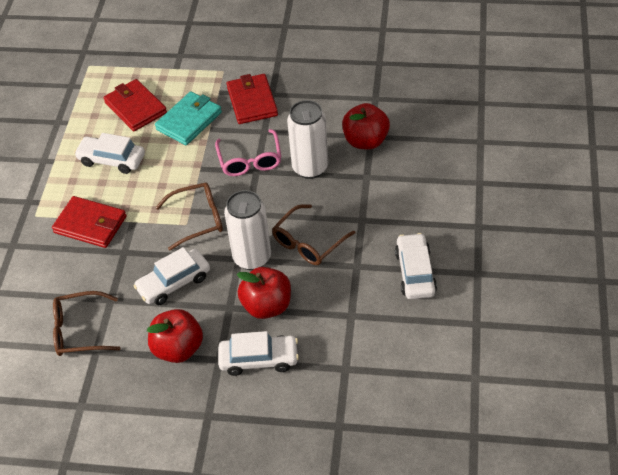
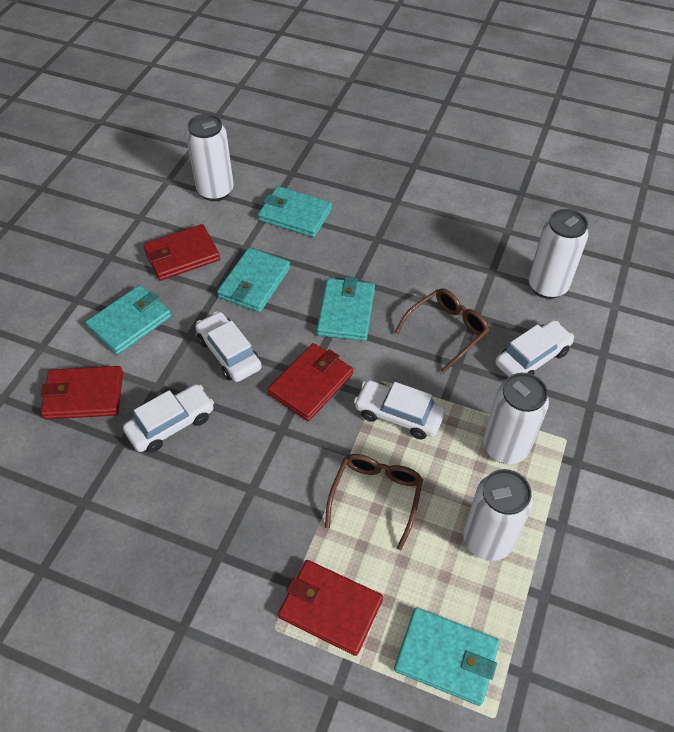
brown glasses: 3 -> 2
pink glasses: 1 -> 0
red apple: 3 -> 0
red wallet: 3 -> 4
turquoise wallet: 1 -> 5
white can: 2 -> 4

